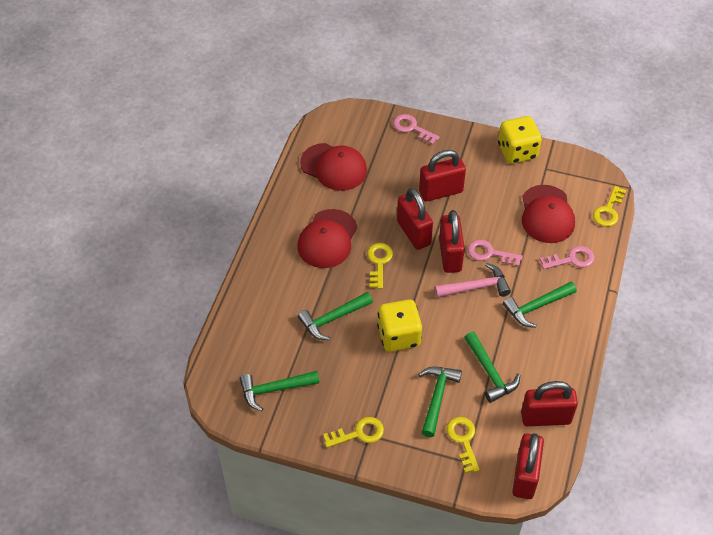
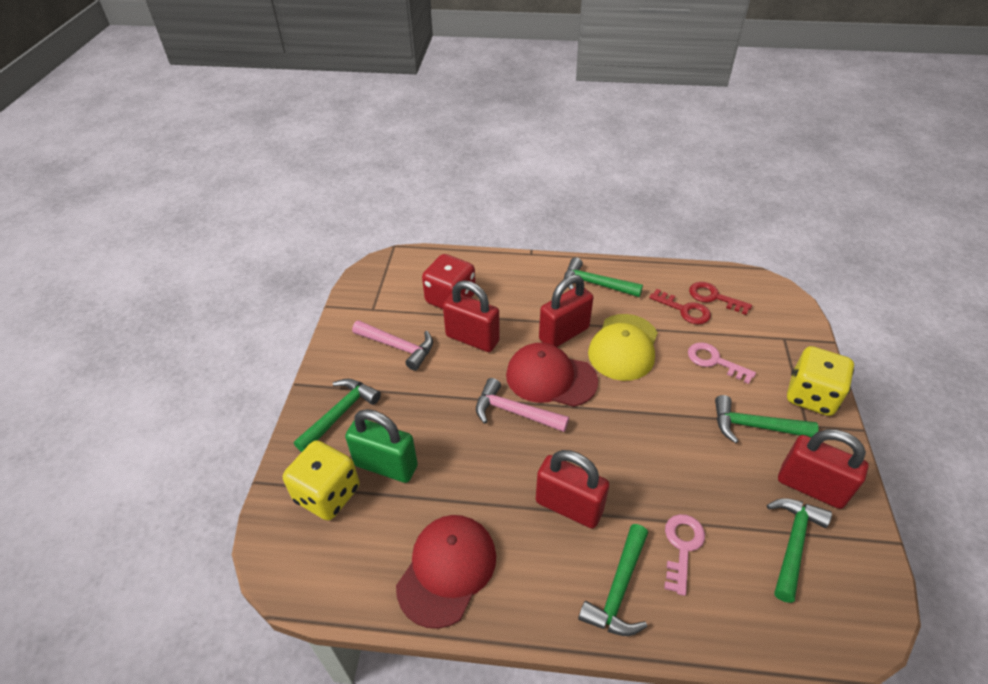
green padlock: 0 -> 1
pink hammer: 1 -> 2
pink key: 3 -> 2
red cap: 3 -> 2
red dice: 0 -> 1
red key: 0 -> 2
red padlock: 5 -> 4
yellow cap: 0 -> 1
yellow key: 4 -> 0

